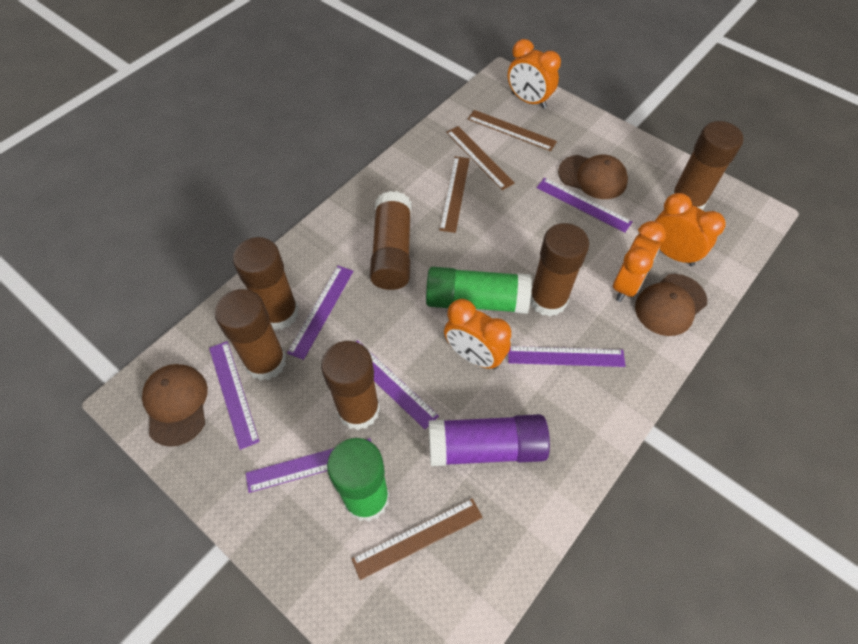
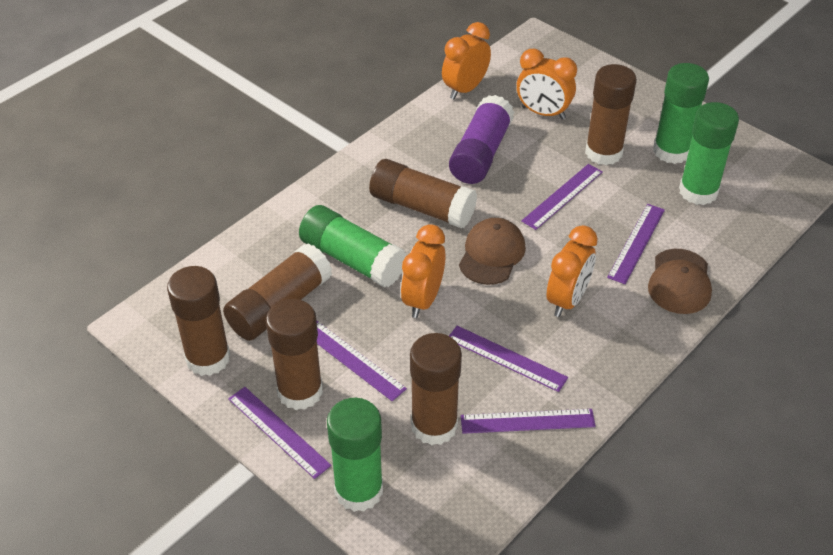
brown cap: 3 -> 2
brown ruler: 4 -> 0
green glue stick: 2 -> 4

